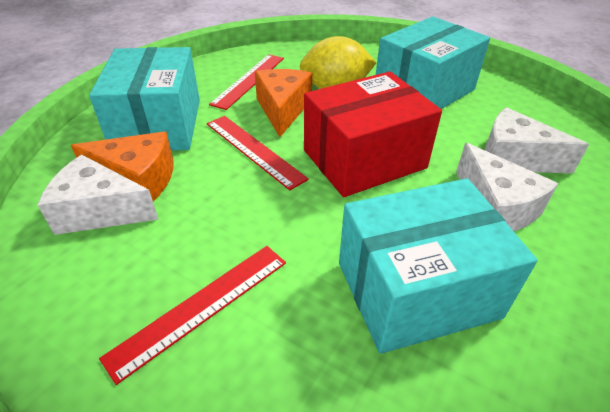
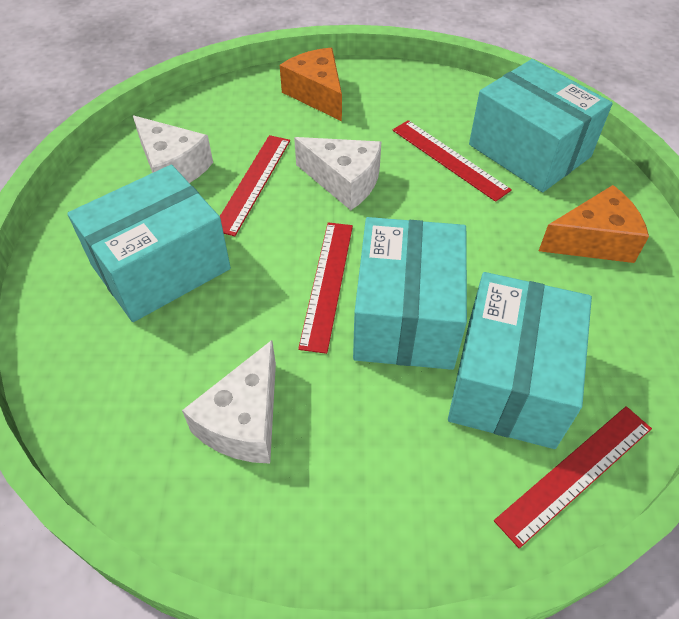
red box: 1 -> 0
red ruler: 3 -> 4
turquoise box: 3 -> 4
yellow lemon: 1 -> 0

